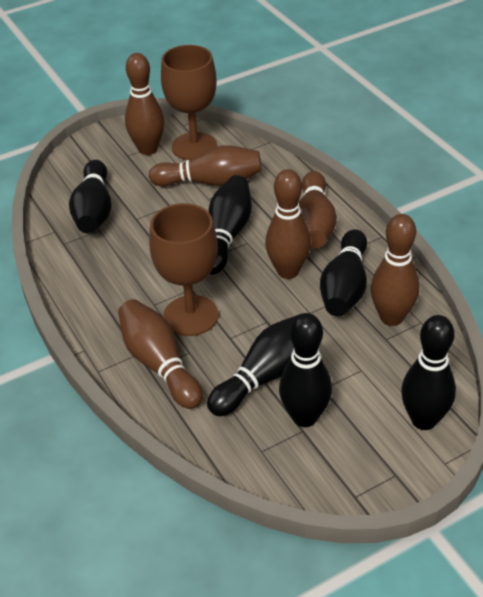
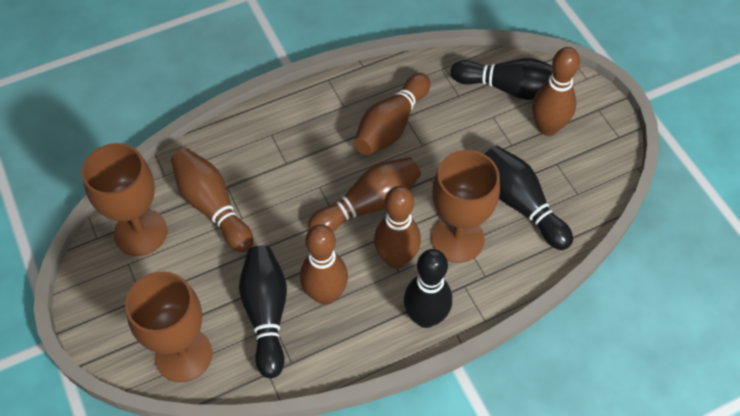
black bowling pin: 6 -> 4
brown goblet: 2 -> 3

